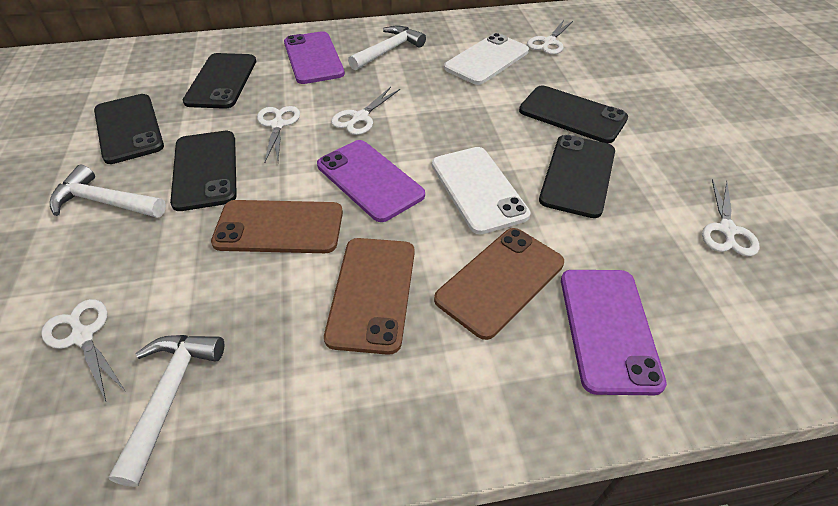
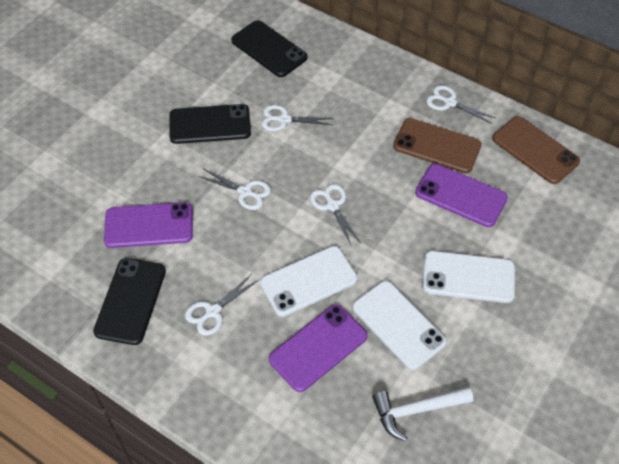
black phone: 5 -> 3
brown phone: 3 -> 2
white hammer: 3 -> 1
white phone: 2 -> 3

